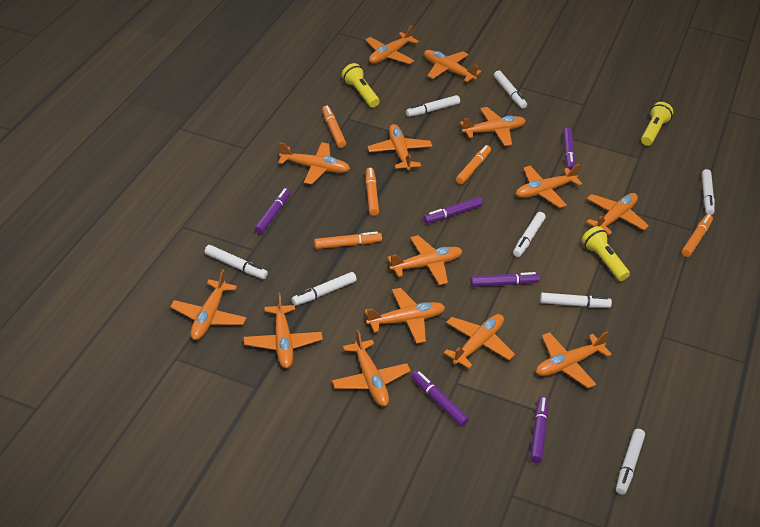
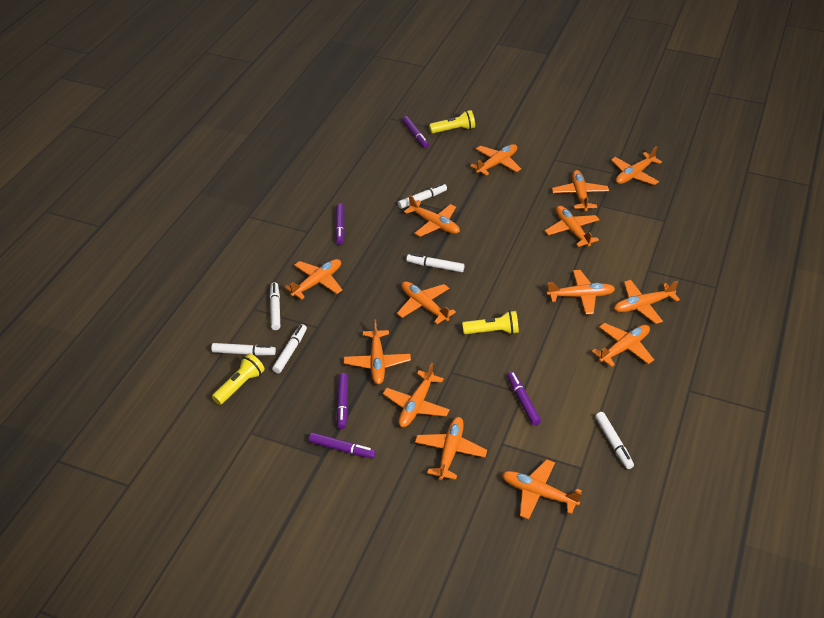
orange marker: 5 -> 0
purple marker: 6 -> 5
white marker: 8 -> 6

